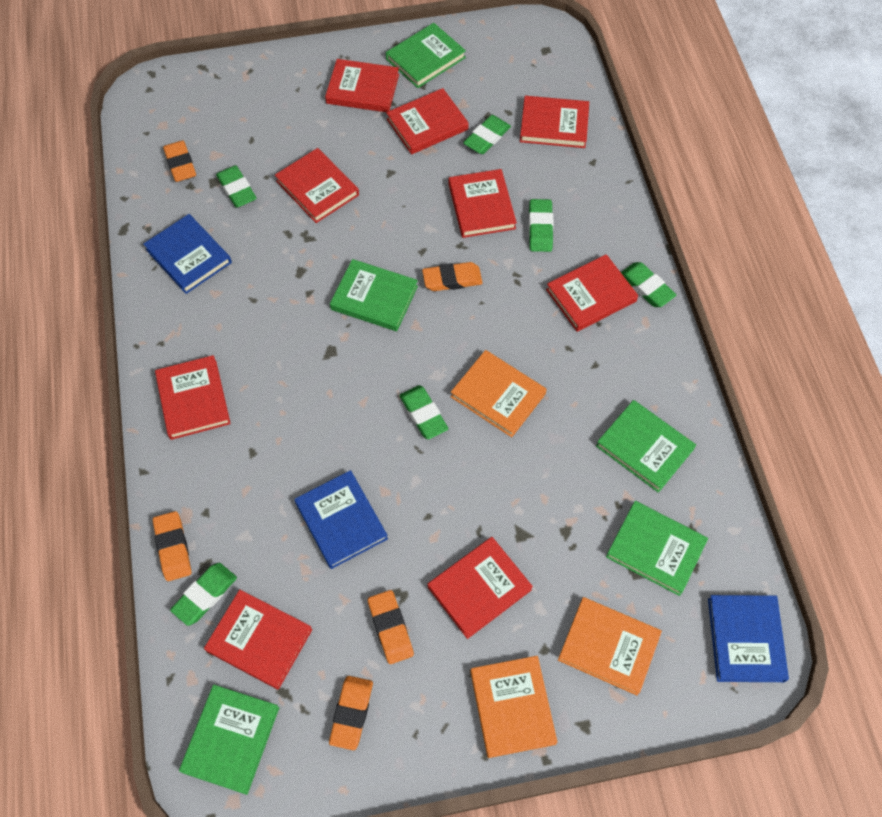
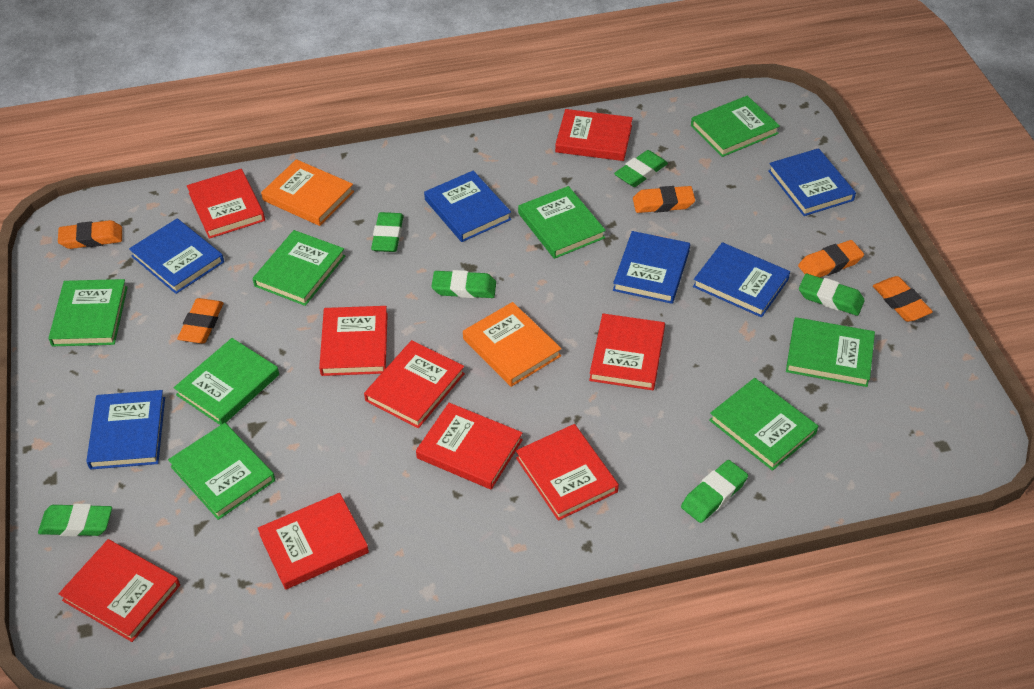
blue book: 3 -> 6
green book: 5 -> 8
orange book: 3 -> 2

